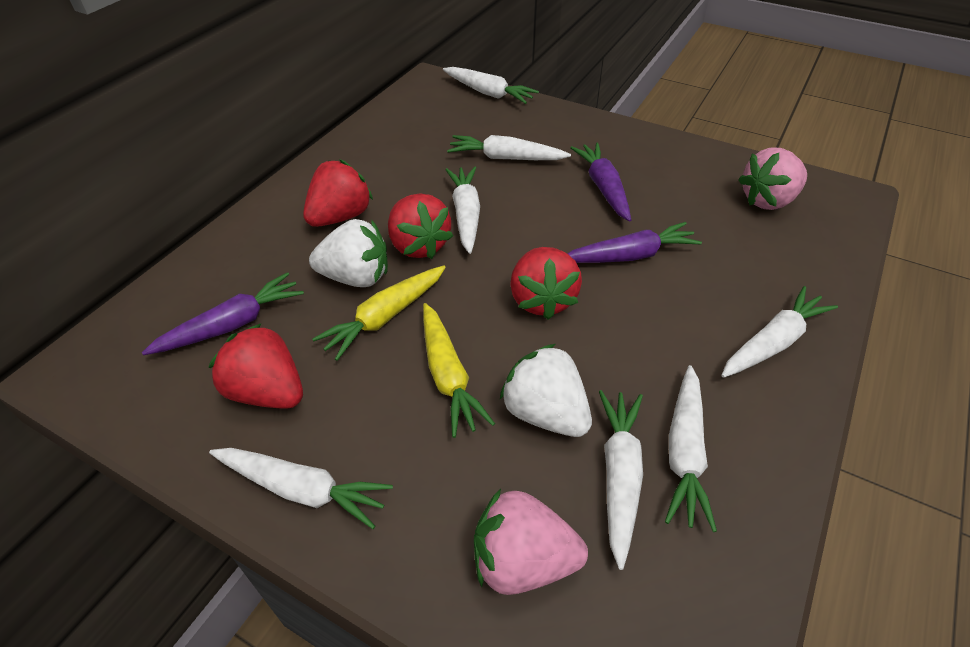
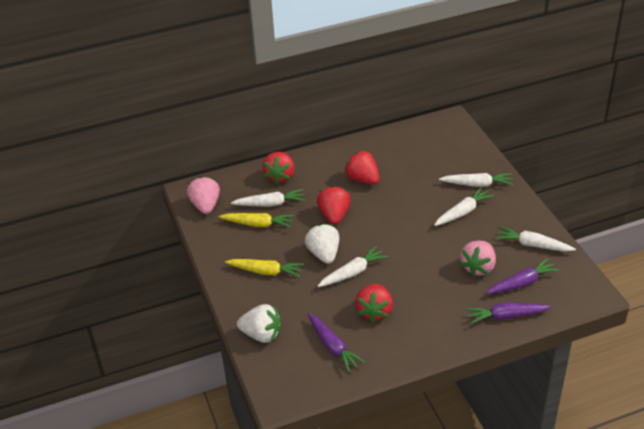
white carrot: 7 -> 5

